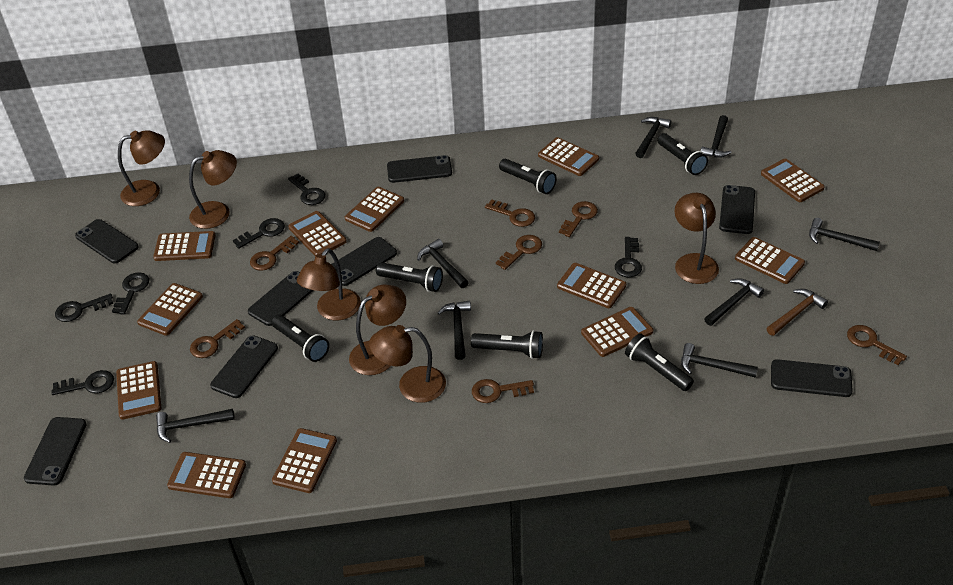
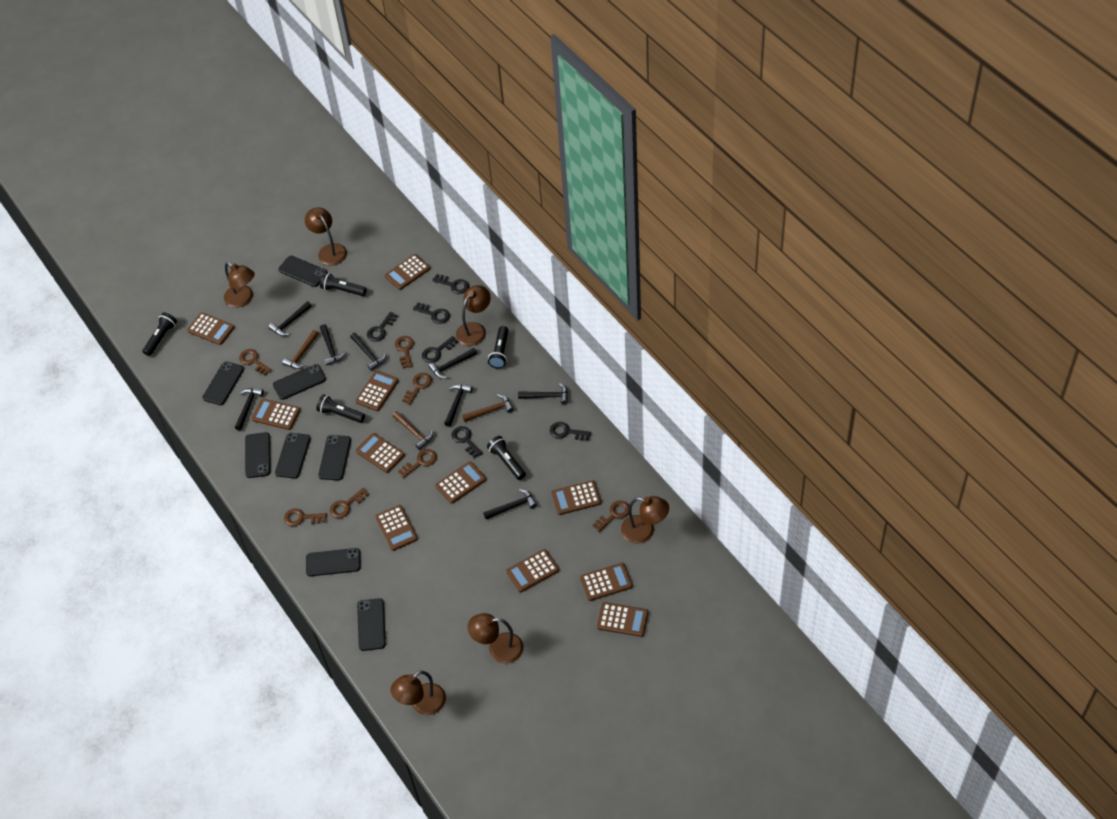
black flashlight: 6 -> 5
brown calculator: 12 -> 11
brown hammer: 1 -> 3

